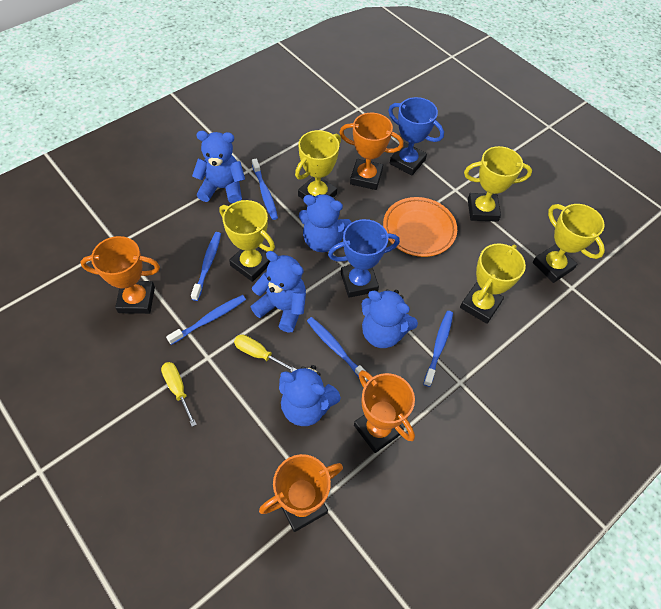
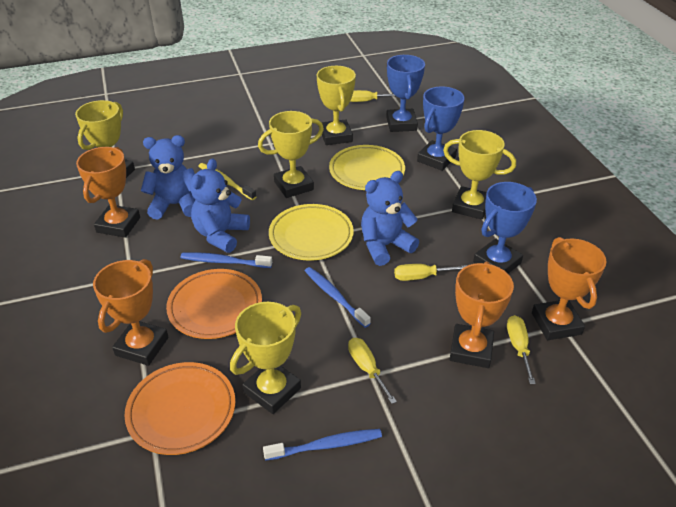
blue teddy bear: 5 -> 3
blue toothbrush: 5 -> 3
blue trophy: 2 -> 3
orange plate: 1 -> 2
yellow plate: 0 -> 2
yellow screwdriver: 2 -> 4
yellow toothbrush: 0 -> 1

